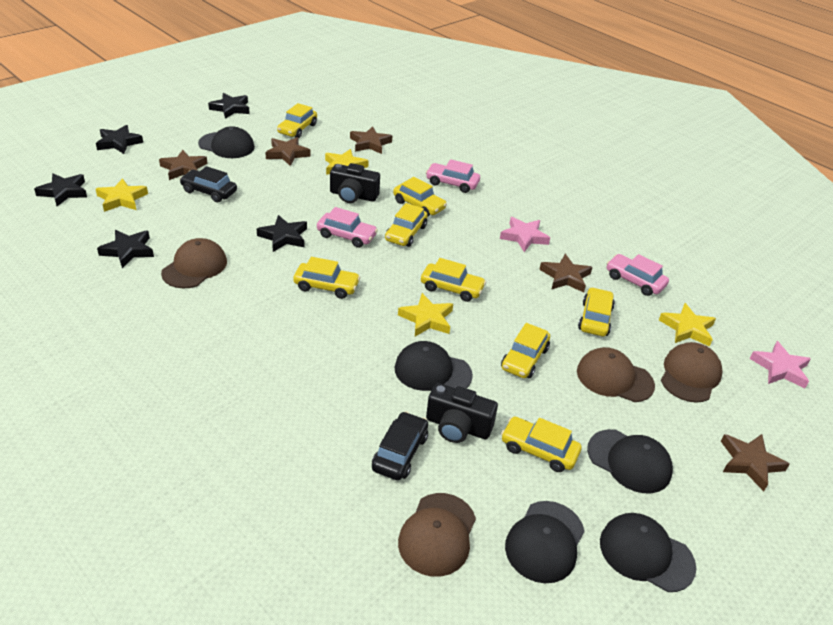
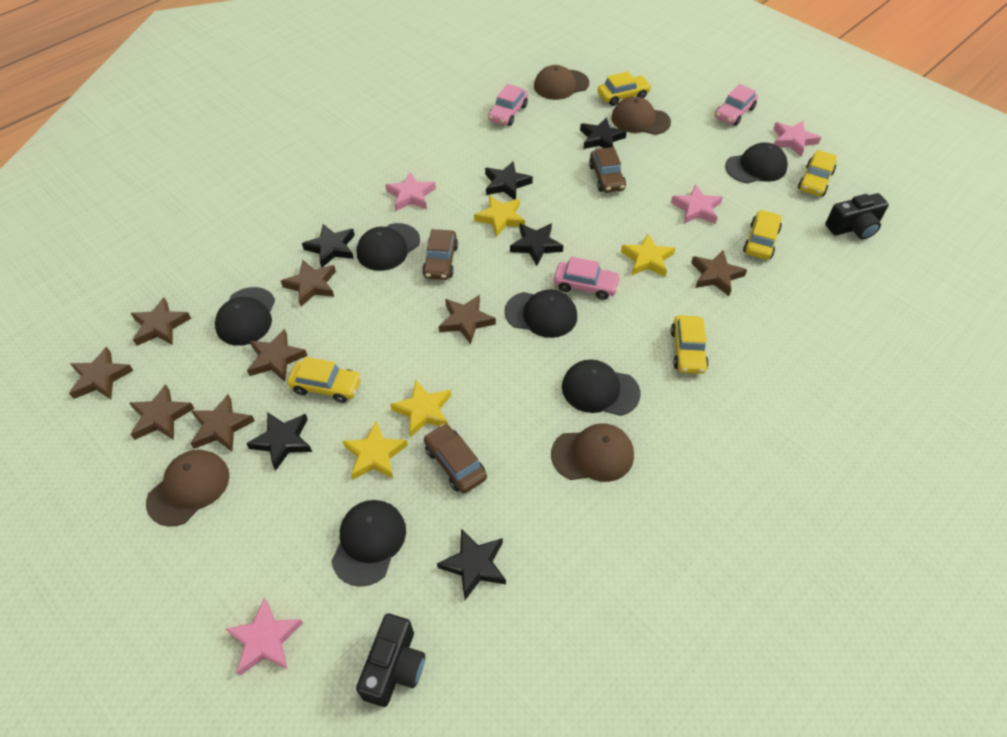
black cap: 5 -> 6
black car: 2 -> 0
black star: 5 -> 6
brown car: 0 -> 3
brown star: 5 -> 8
pink star: 2 -> 4
yellow car: 8 -> 5

